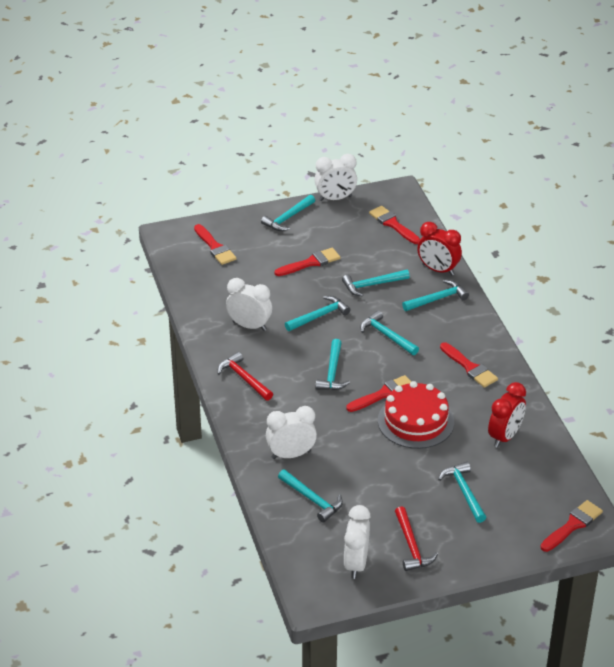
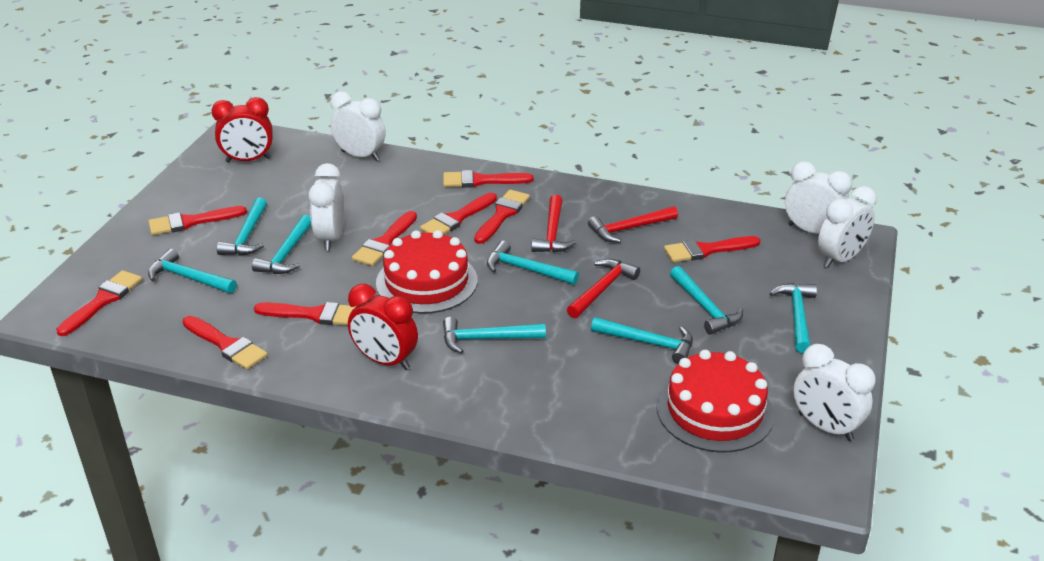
red brush: 6 -> 9
red cake: 1 -> 2
red hammer: 2 -> 3
white clock: 4 -> 5

